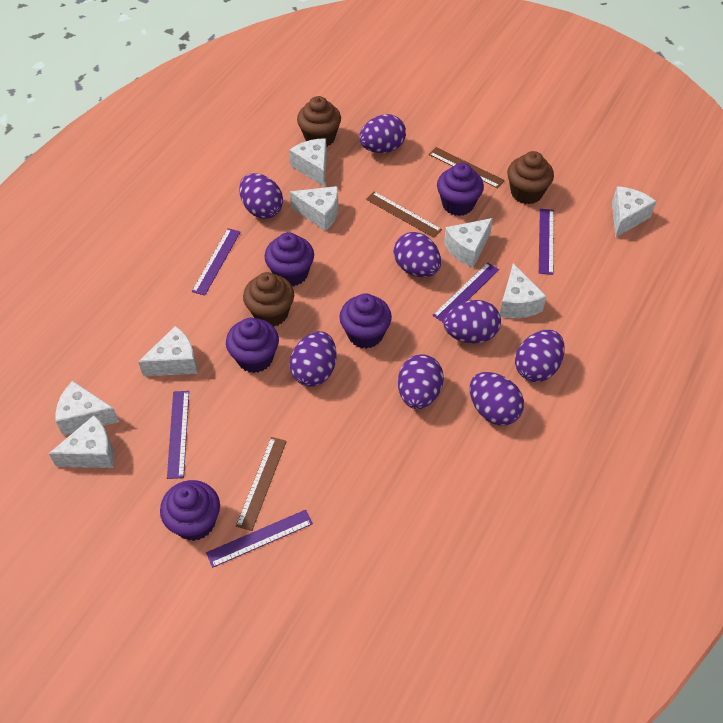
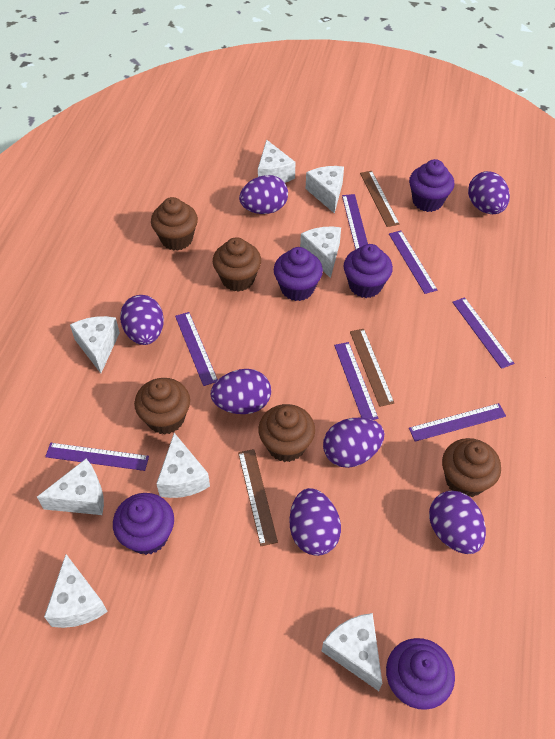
brown cupcake: 3 -> 5
purple egg: 8 -> 7
purple ruler: 5 -> 7

